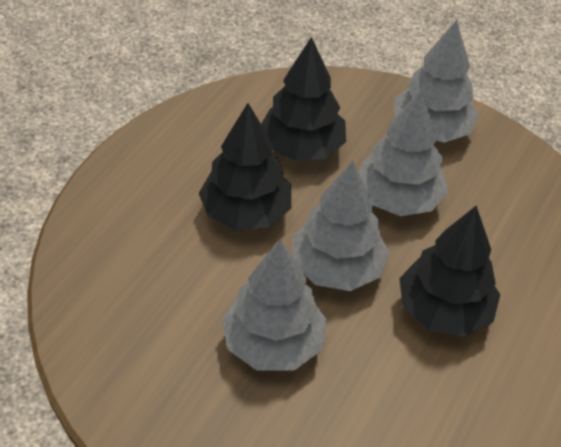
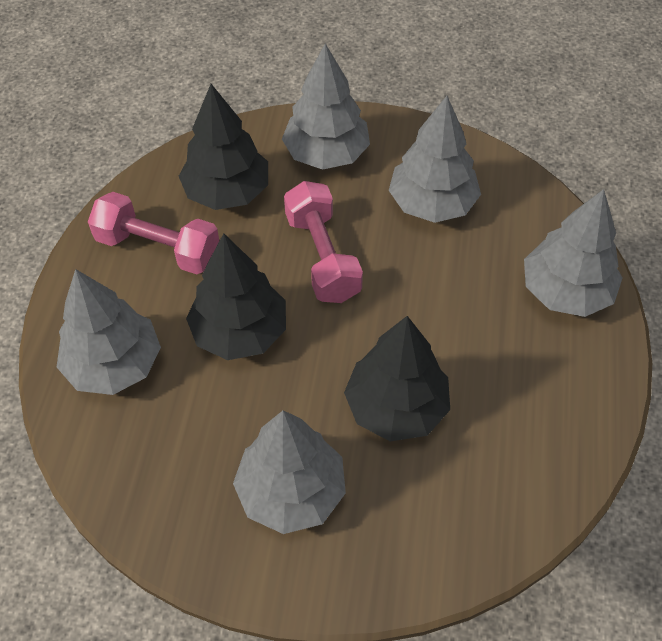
grey tree: 4 -> 5
pink dumbbell: 0 -> 2

